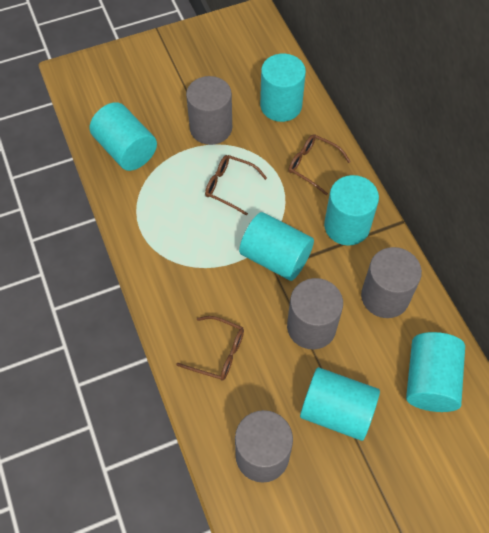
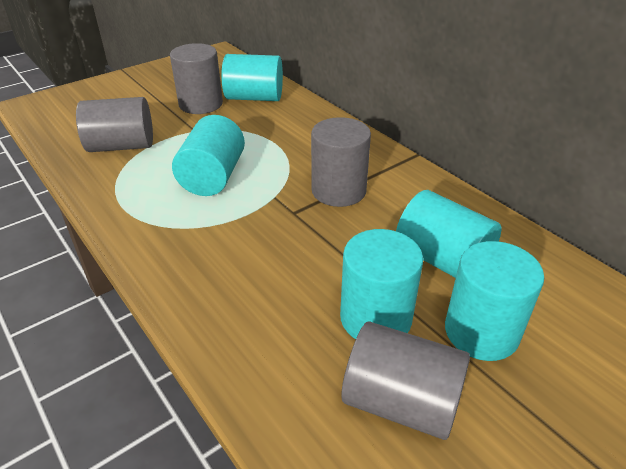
brown glasses: 3 -> 0
turquoise cylinder: 6 -> 5

